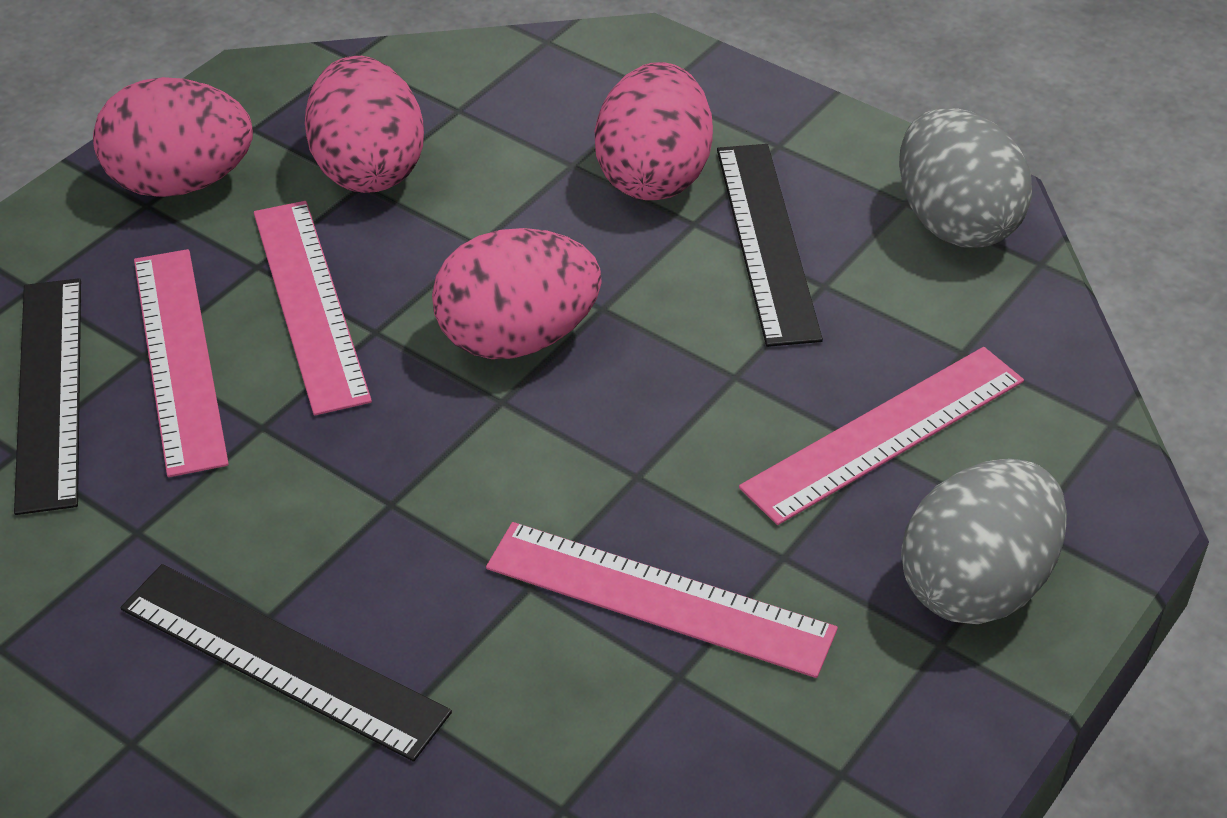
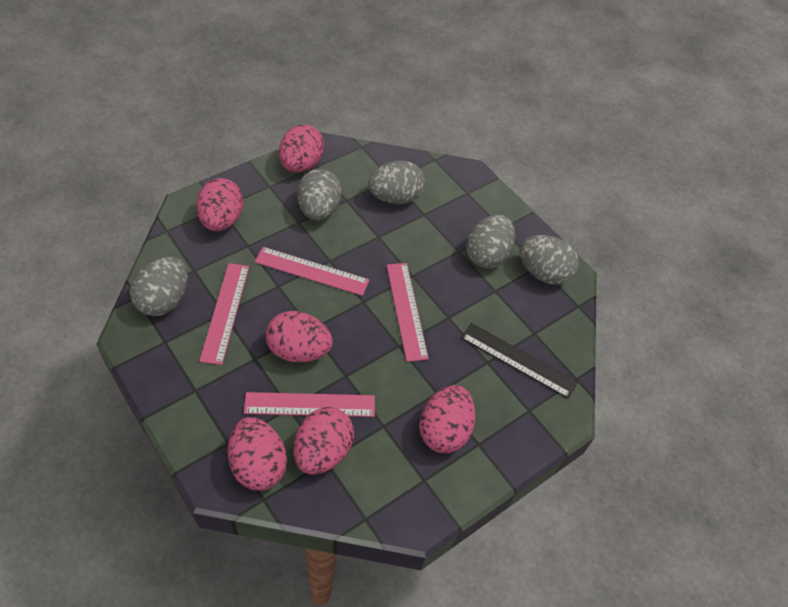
black ruler: 3 -> 1
grey egg: 2 -> 5
pink egg: 4 -> 6

